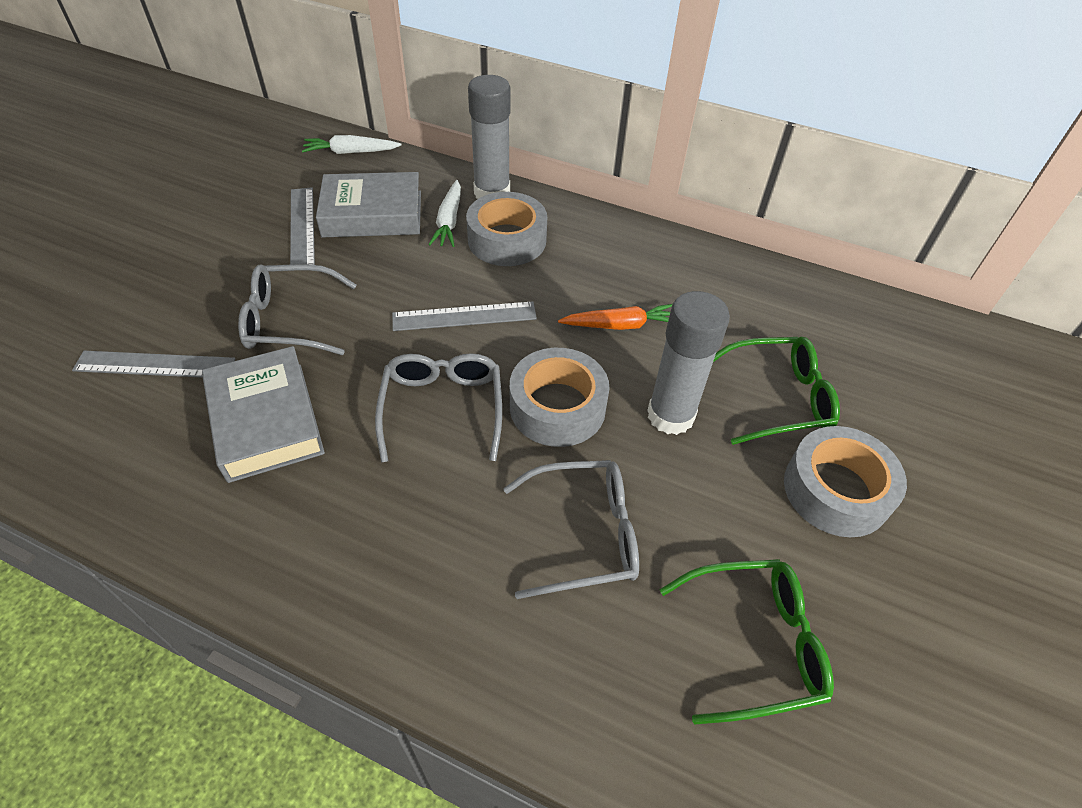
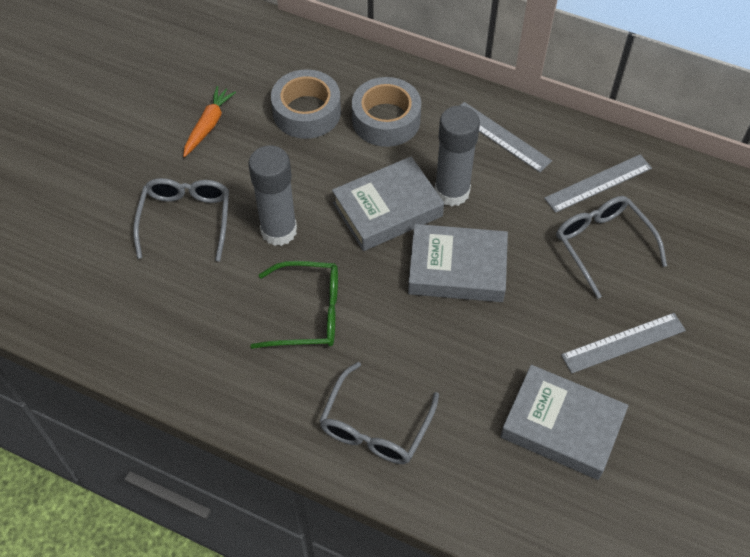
green glasses: 2 -> 1
grey book: 2 -> 3
grey tape: 3 -> 2
white carrot: 2 -> 0

